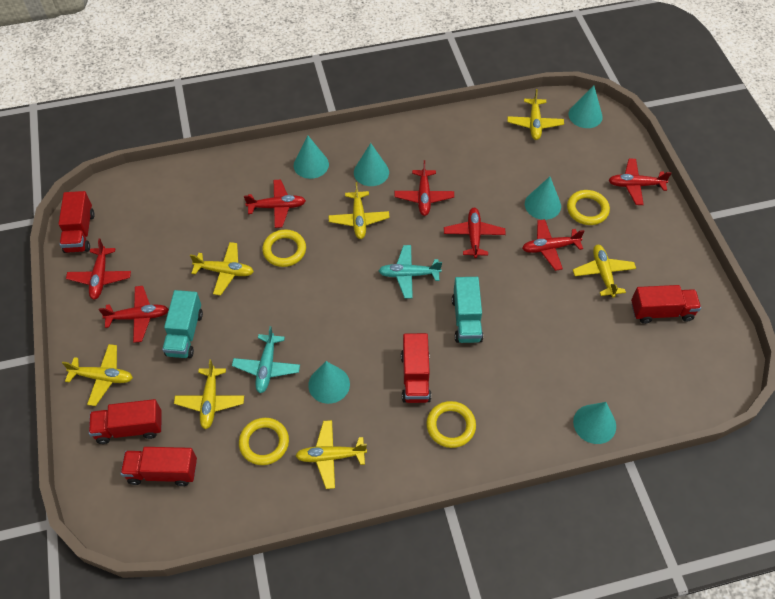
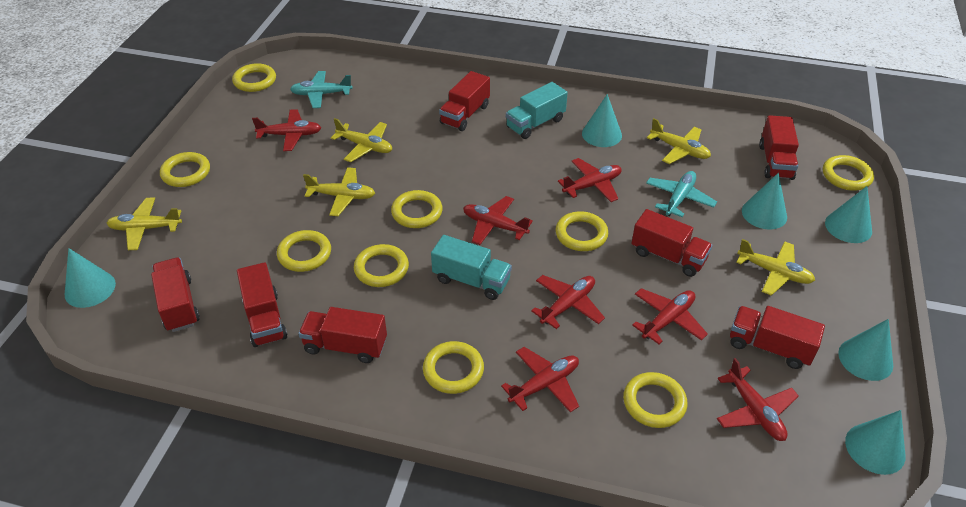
red truck: 5 -> 7
yellow plane: 7 -> 5
yellow ring: 4 -> 9

